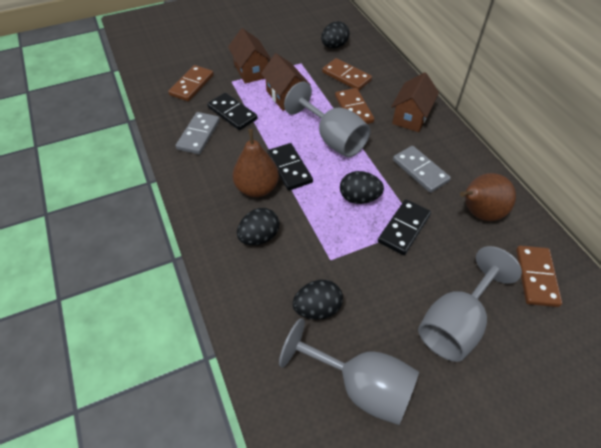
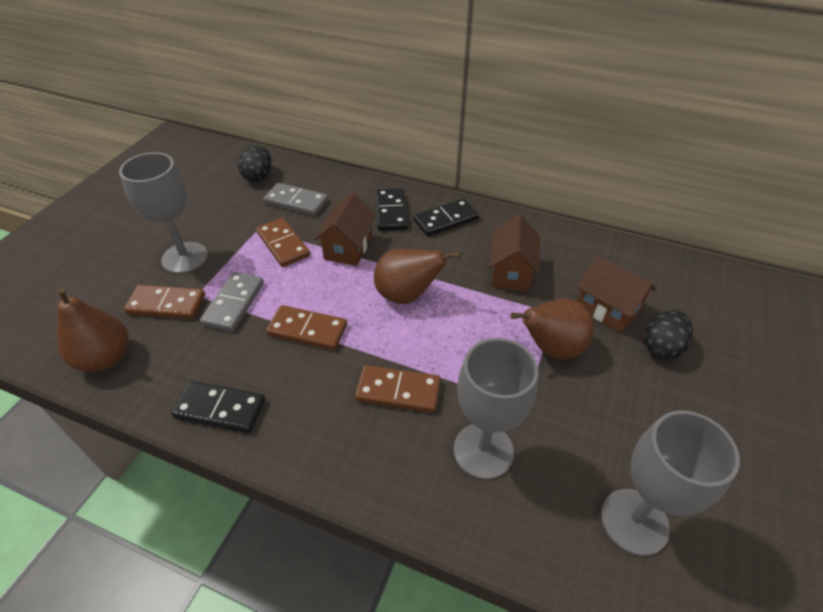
black egg: 4 -> 2
brown pear: 2 -> 3

